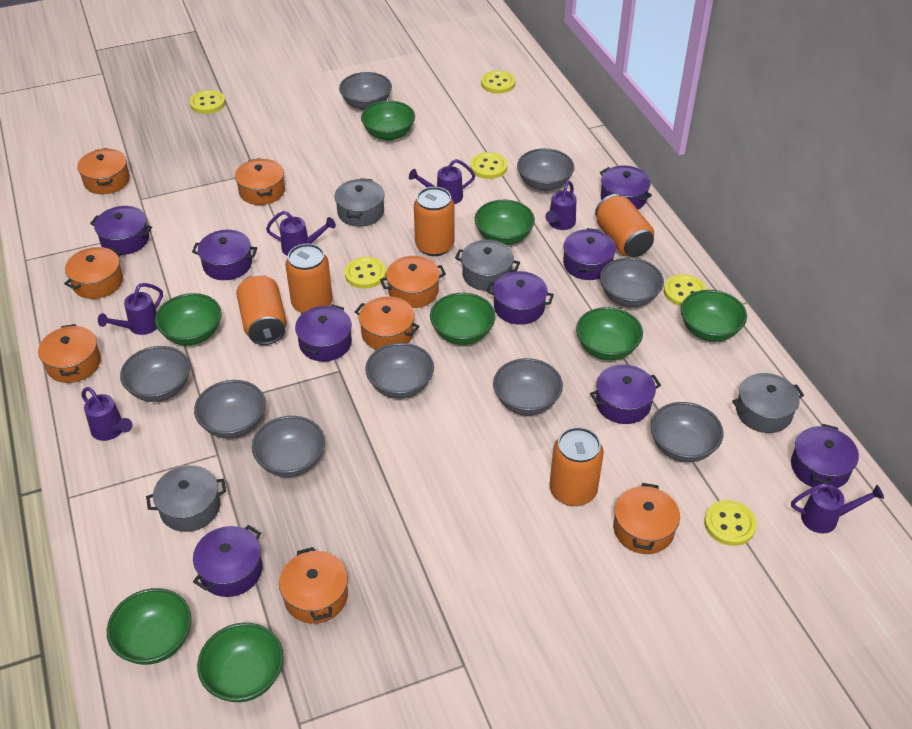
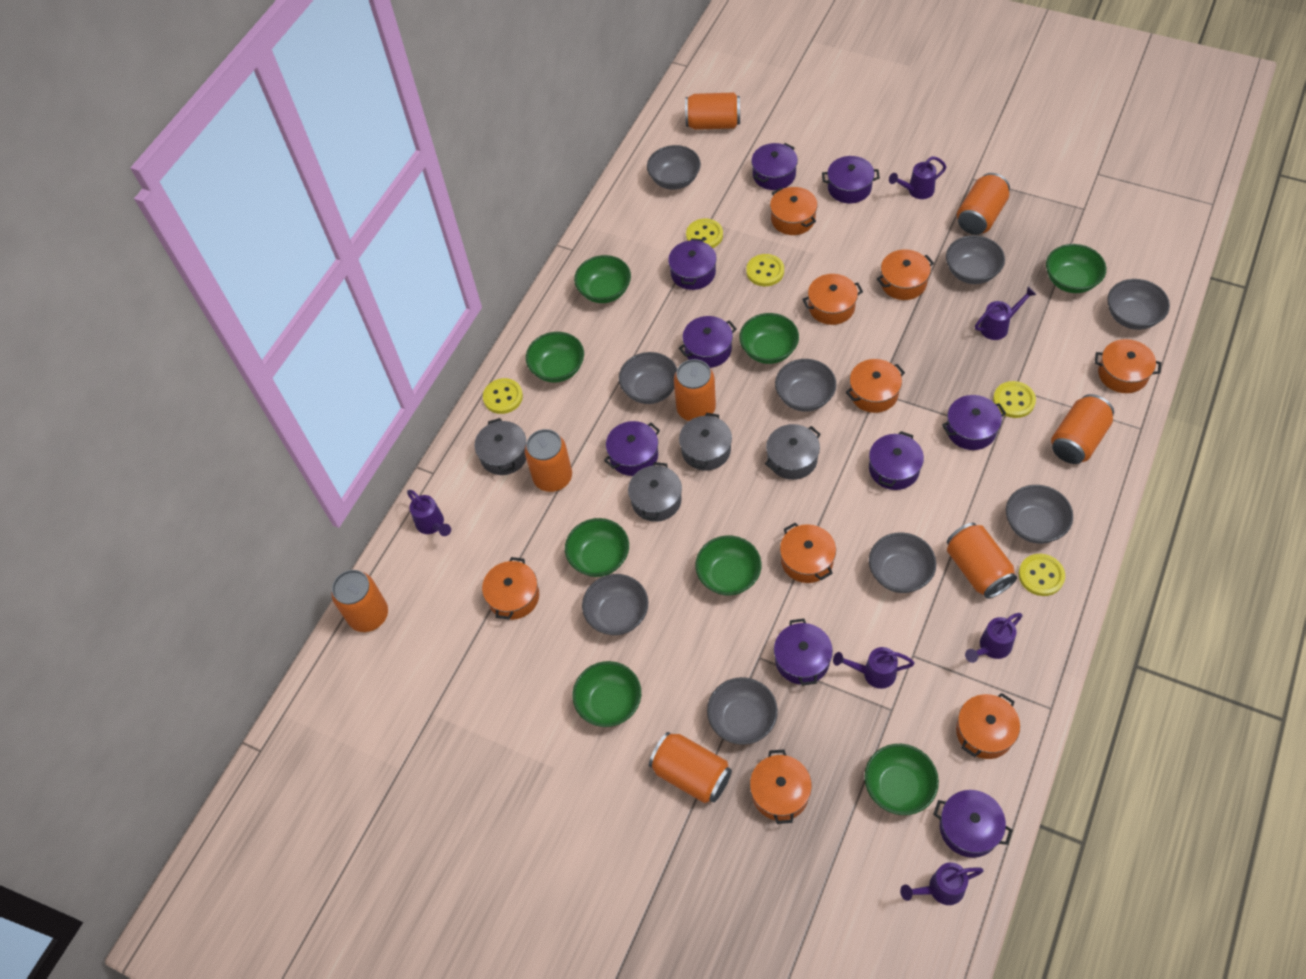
orange can: 5 -> 8
orange pot: 8 -> 9
yellow button: 6 -> 5

